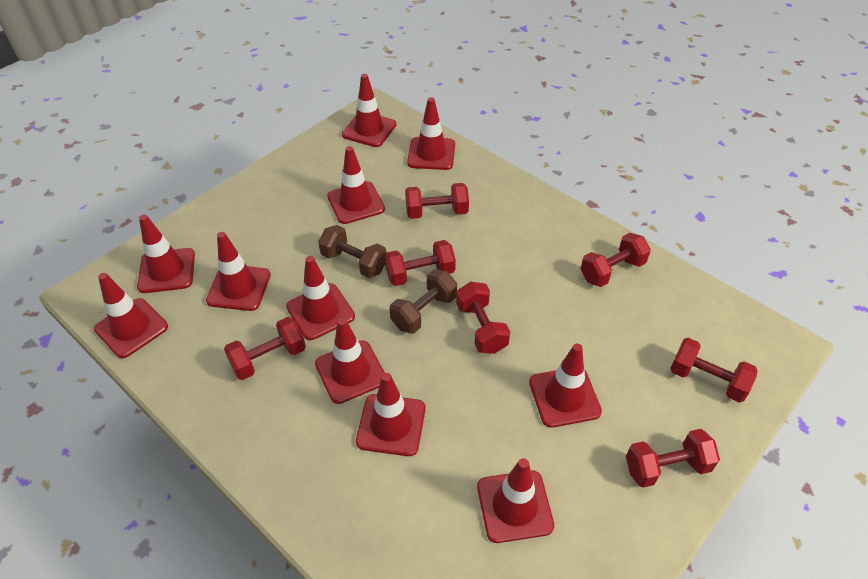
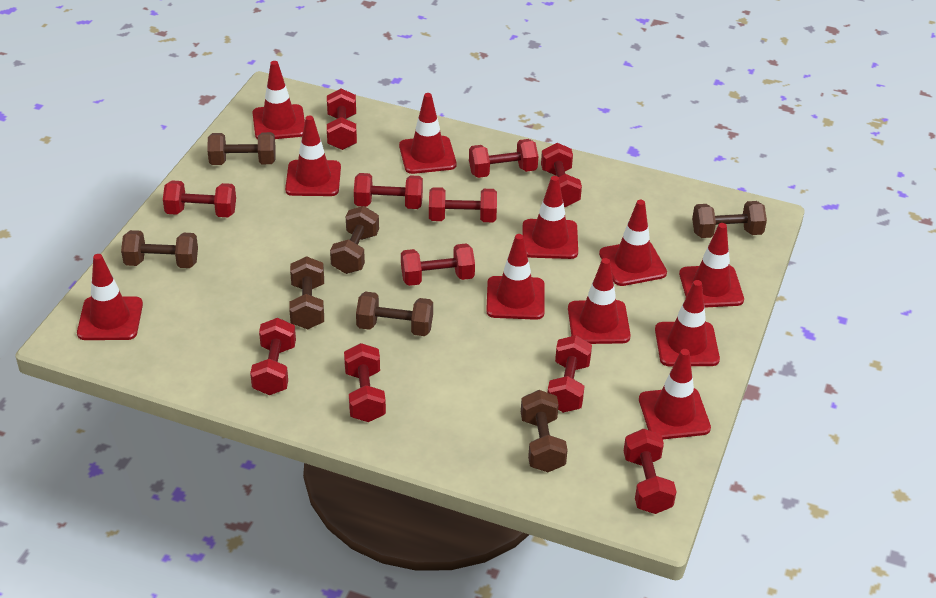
brown dumbbell: 2 -> 7
red dumbbell: 7 -> 11

